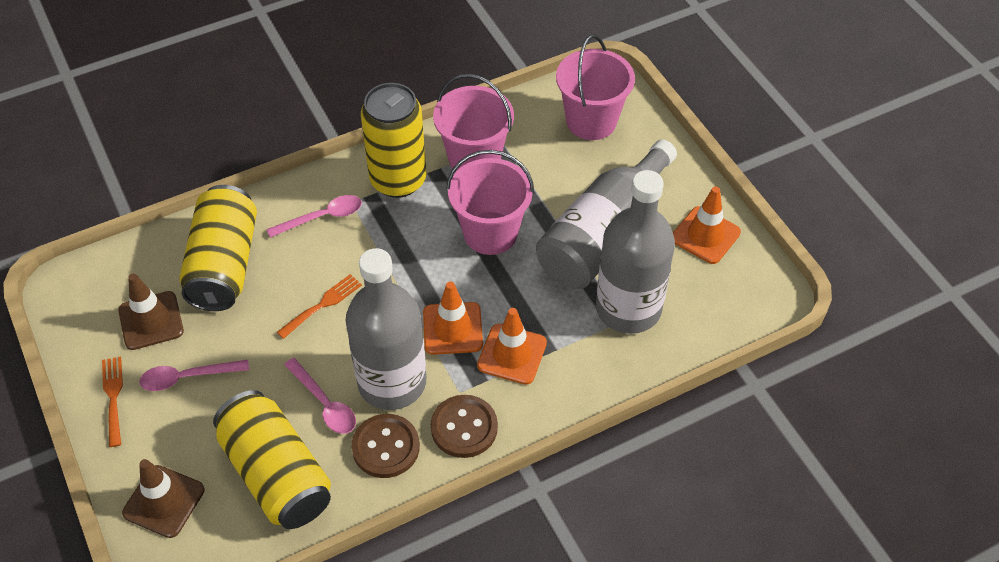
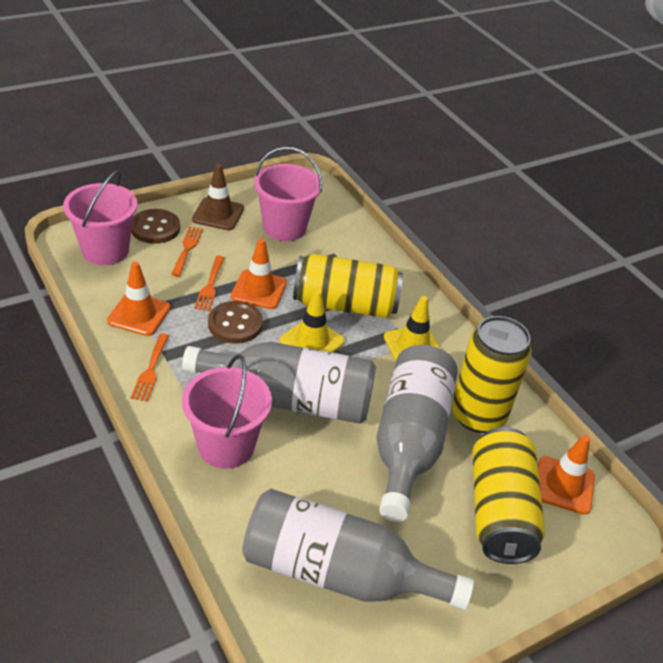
brown traffic cone: 2 -> 1
orange fork: 2 -> 3
pink spoon: 3 -> 0
yellow traffic cone: 0 -> 2

